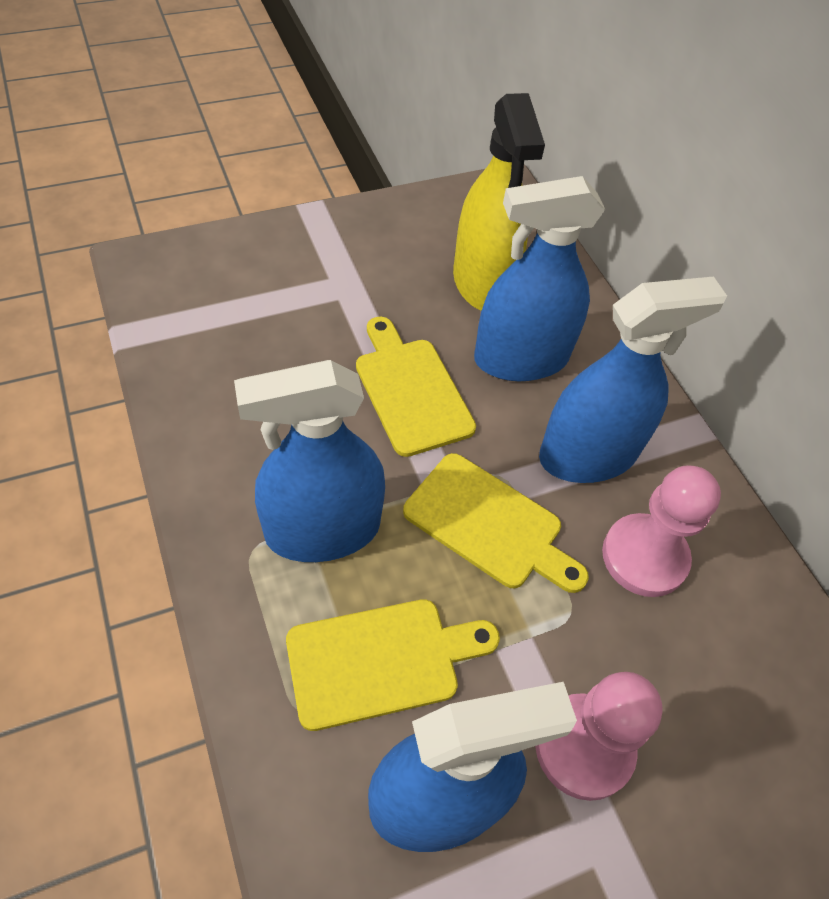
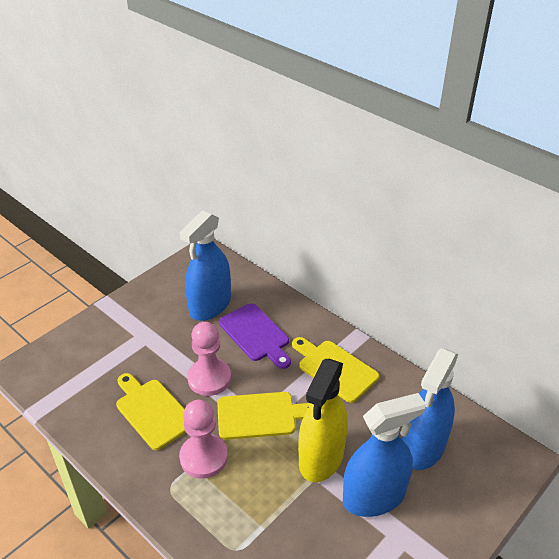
blue spray bottle: 4 -> 3
purple cutting board: 0 -> 1

